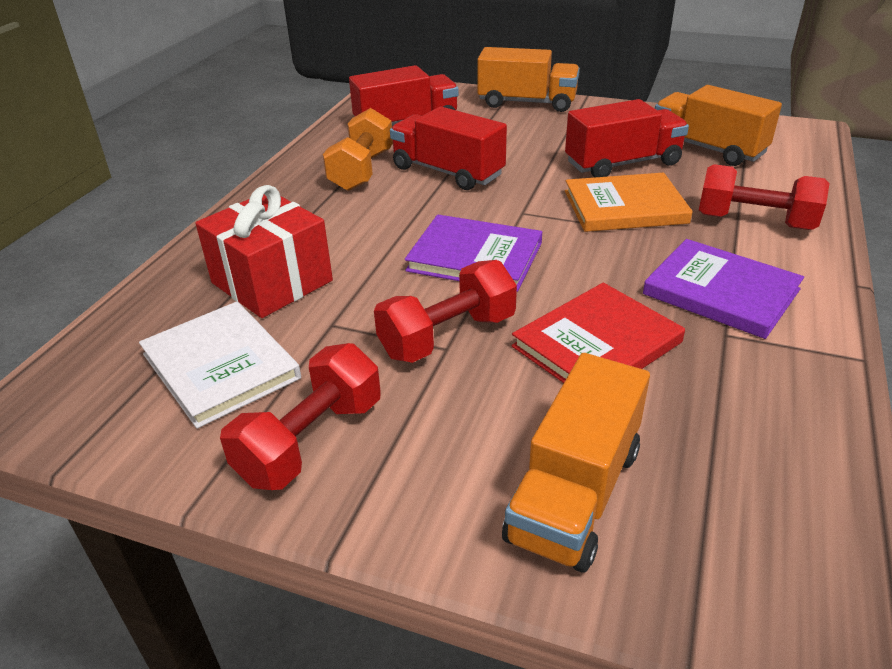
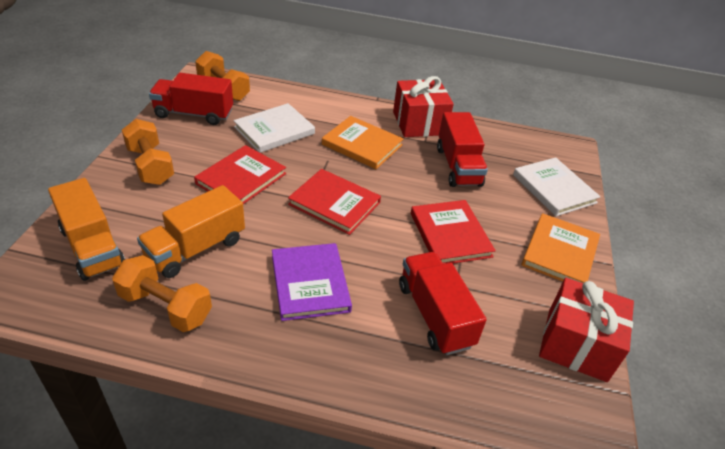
orange book: 1 -> 2
orange dumbbell: 1 -> 3
orange truck: 3 -> 2
purple book: 2 -> 1
red book: 1 -> 3
red dumbbell: 3 -> 0
red gift: 1 -> 2
white book: 1 -> 2

